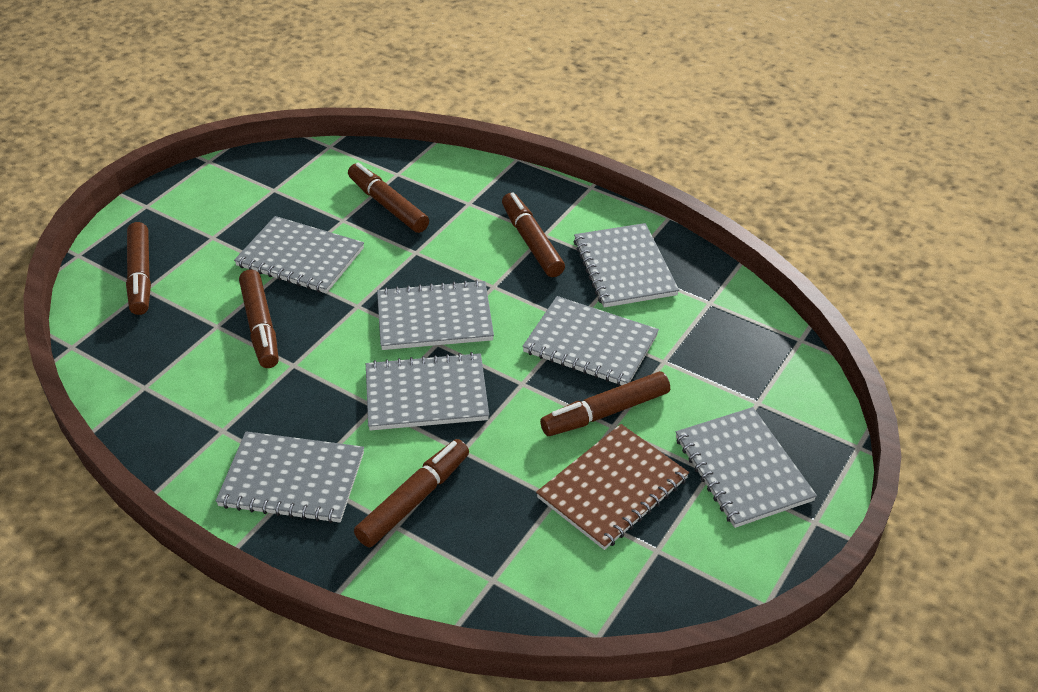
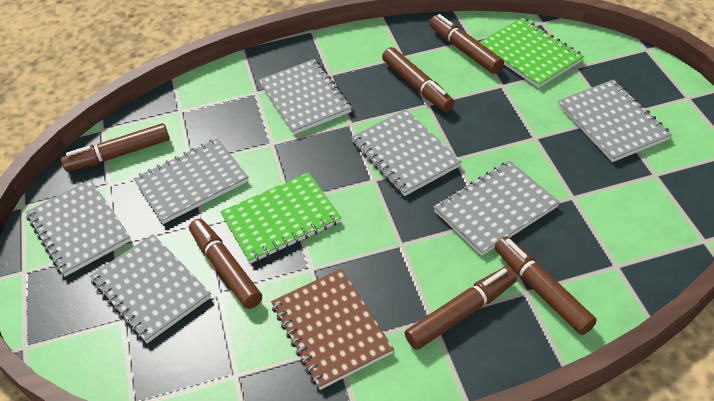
green notebook: 0 -> 2

